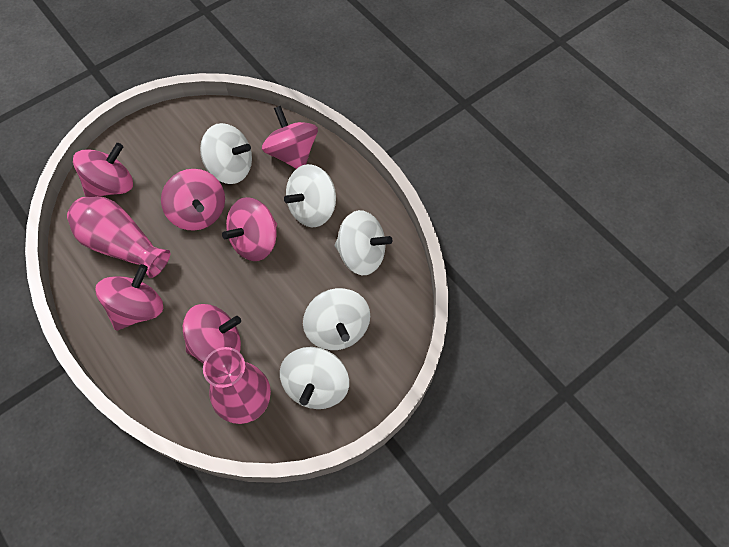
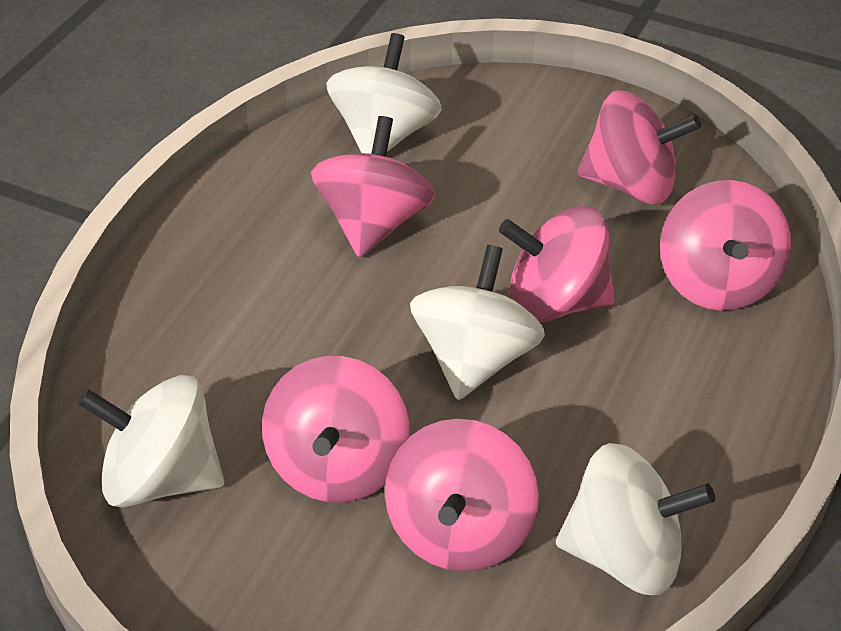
pink vase: 2 -> 0
white spinning top: 5 -> 4

